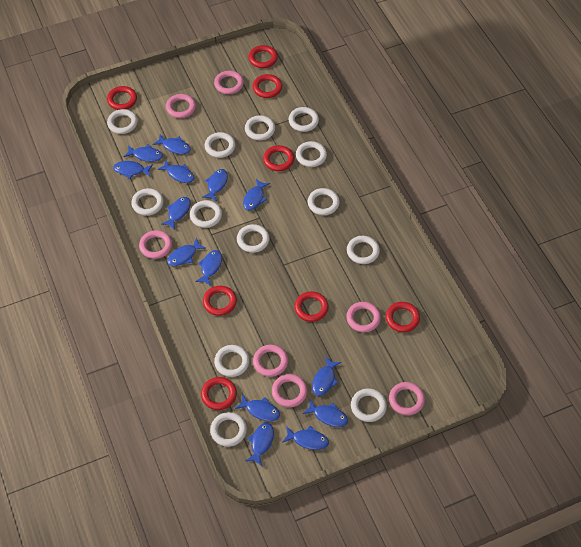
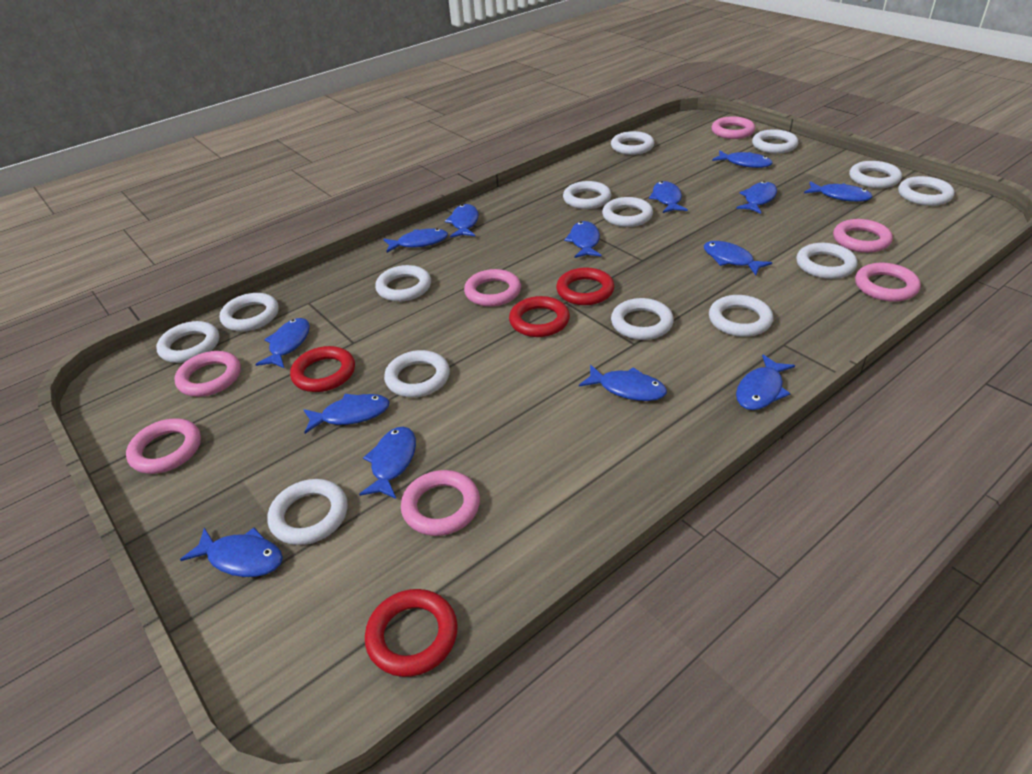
red ring: 8 -> 4
white ring: 13 -> 14

